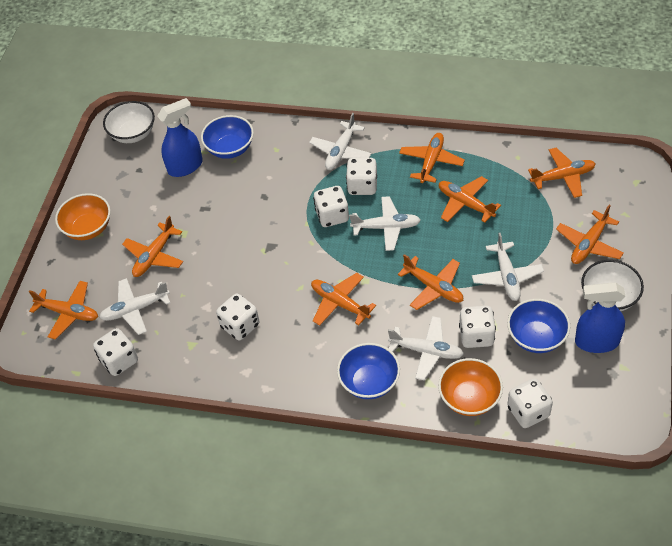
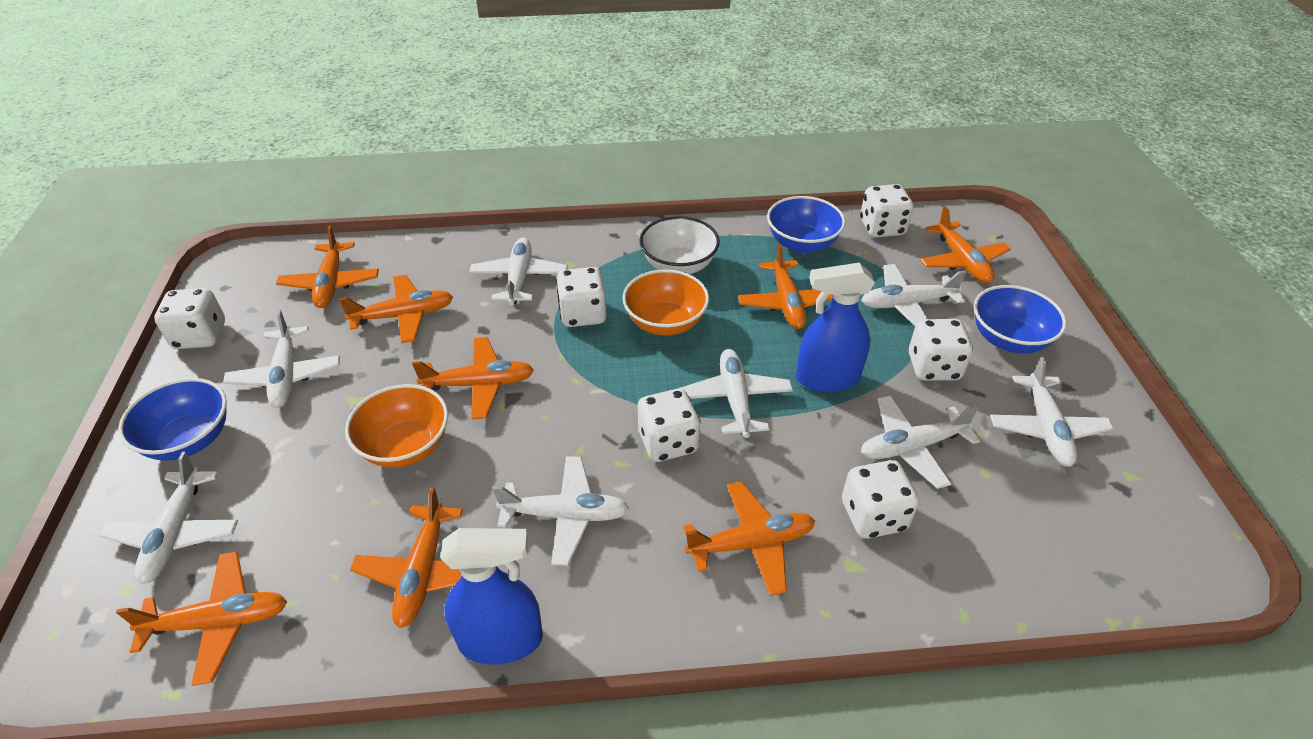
white bowl: 2 -> 1
white plane: 5 -> 8

